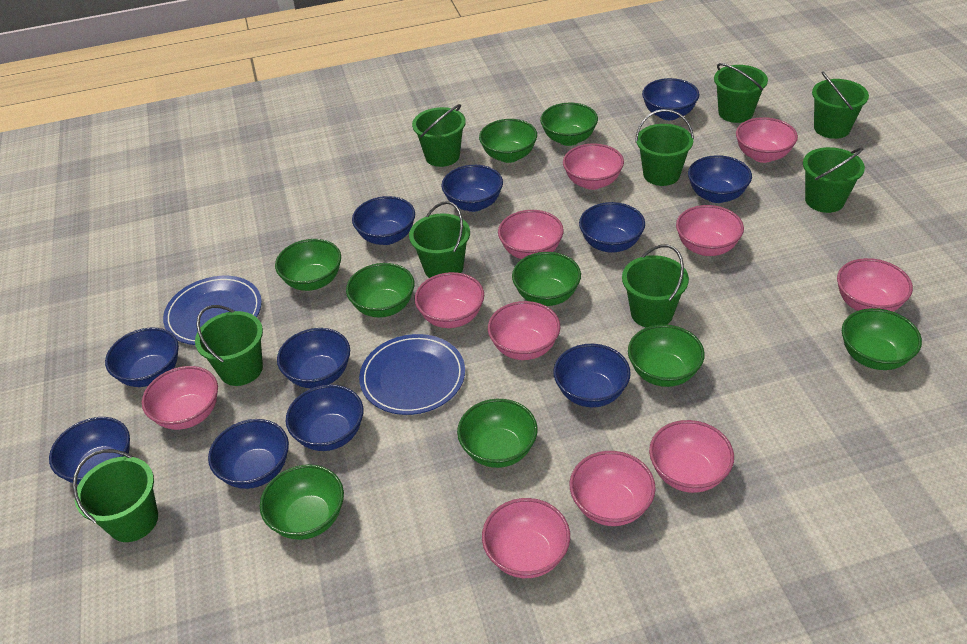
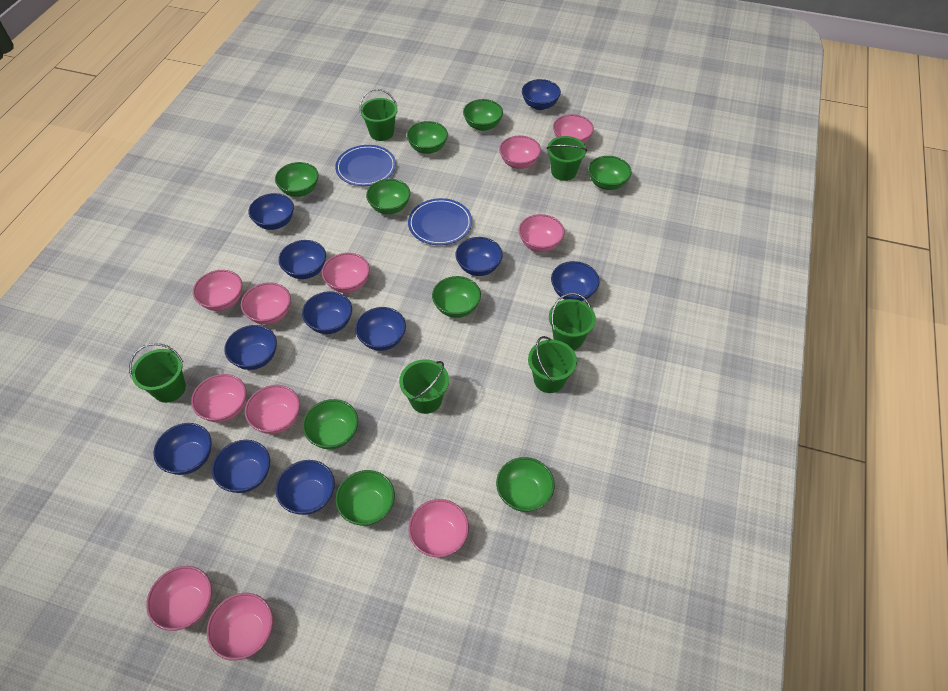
green bucket: 9 -> 6

